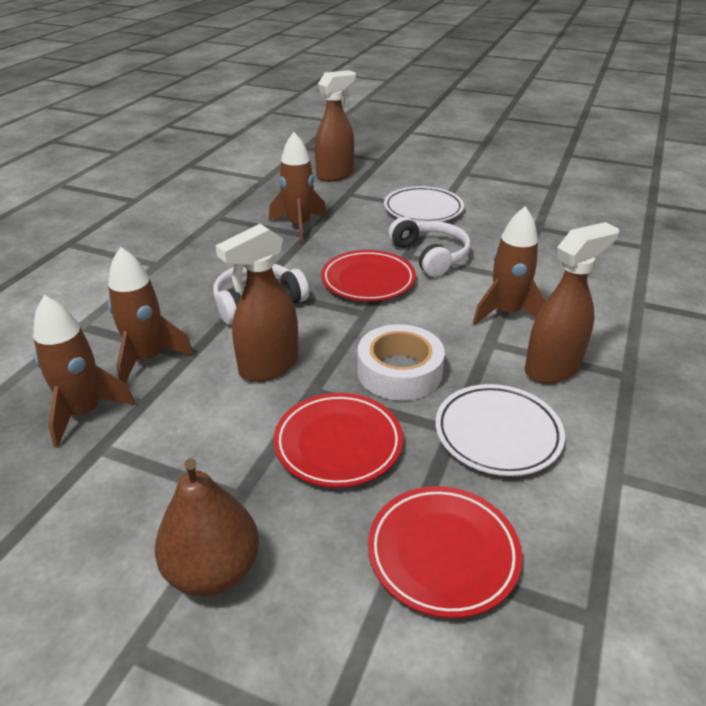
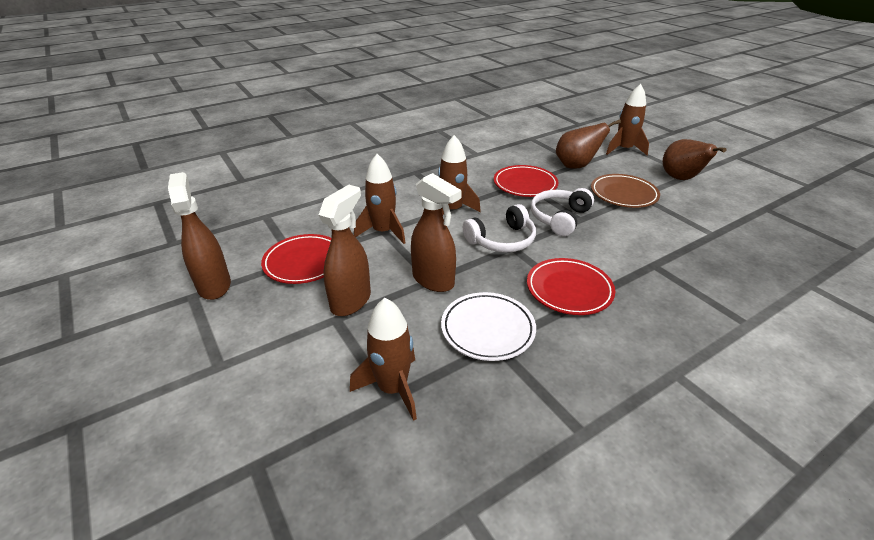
brown pear: 1 -> 2
brown plate: 0 -> 1
white plate: 2 -> 1
white tape: 1 -> 0

